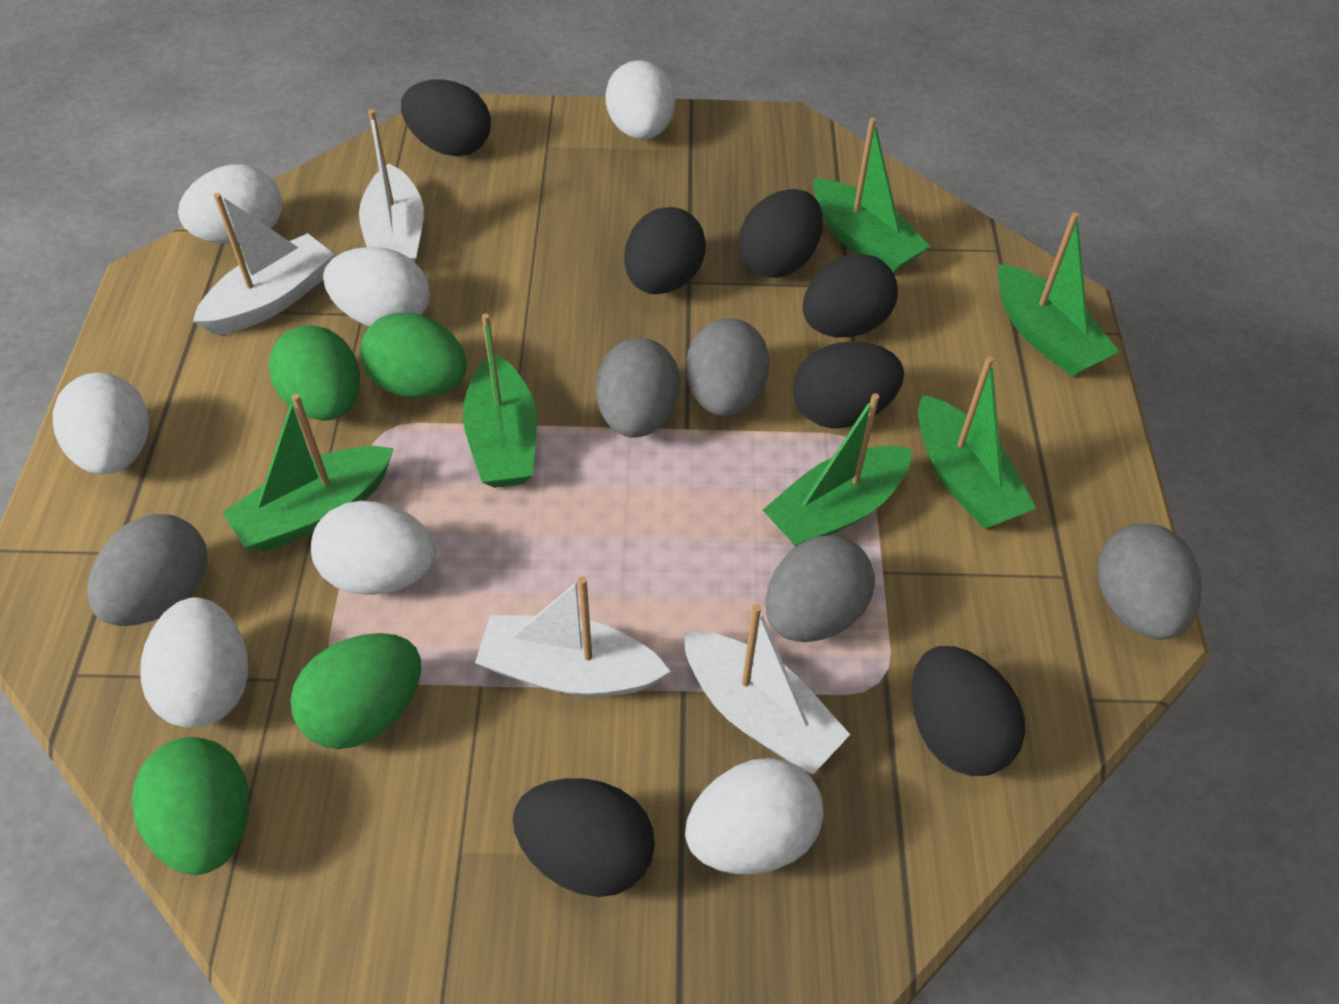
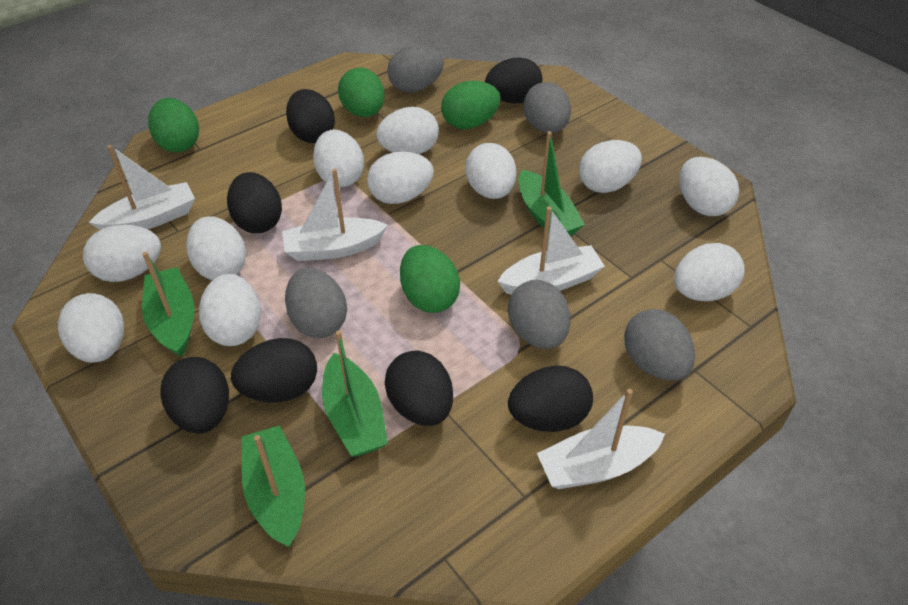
green boat: 6 -> 4
white egg: 7 -> 11

